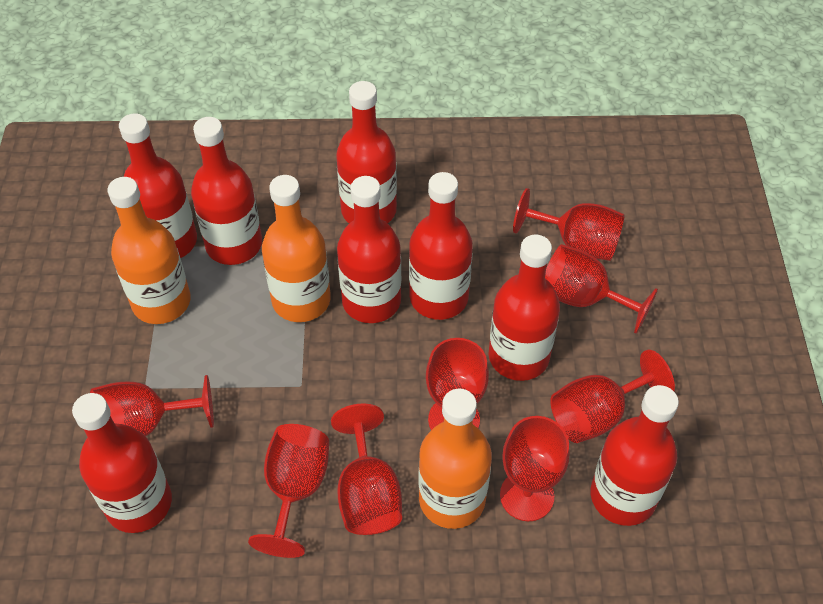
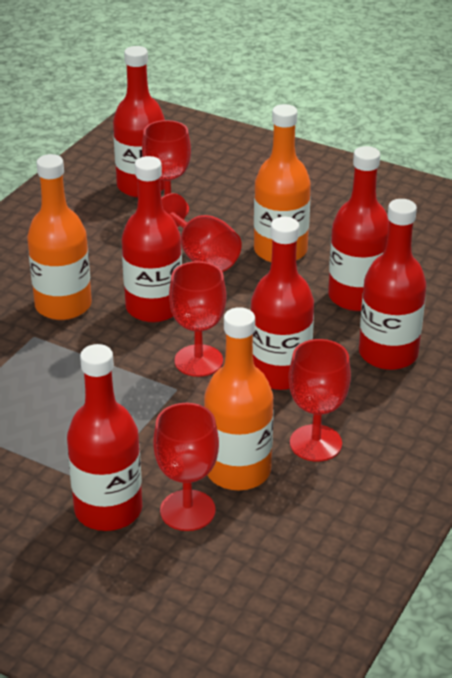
red bottle: 8 -> 6
red goblet: 8 -> 5

